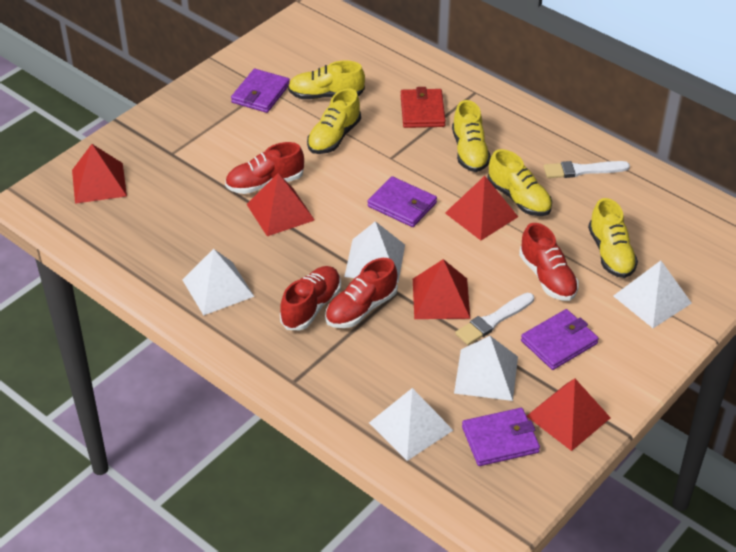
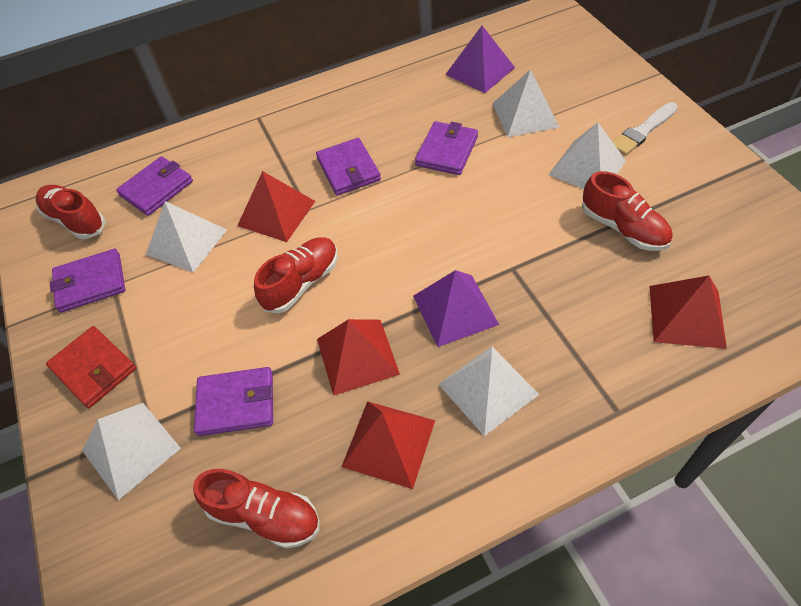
purple pyramid: 0 -> 2
purple wallet: 4 -> 5
red pyramid: 5 -> 4
white brush: 2 -> 1
yellow shoe: 5 -> 0

